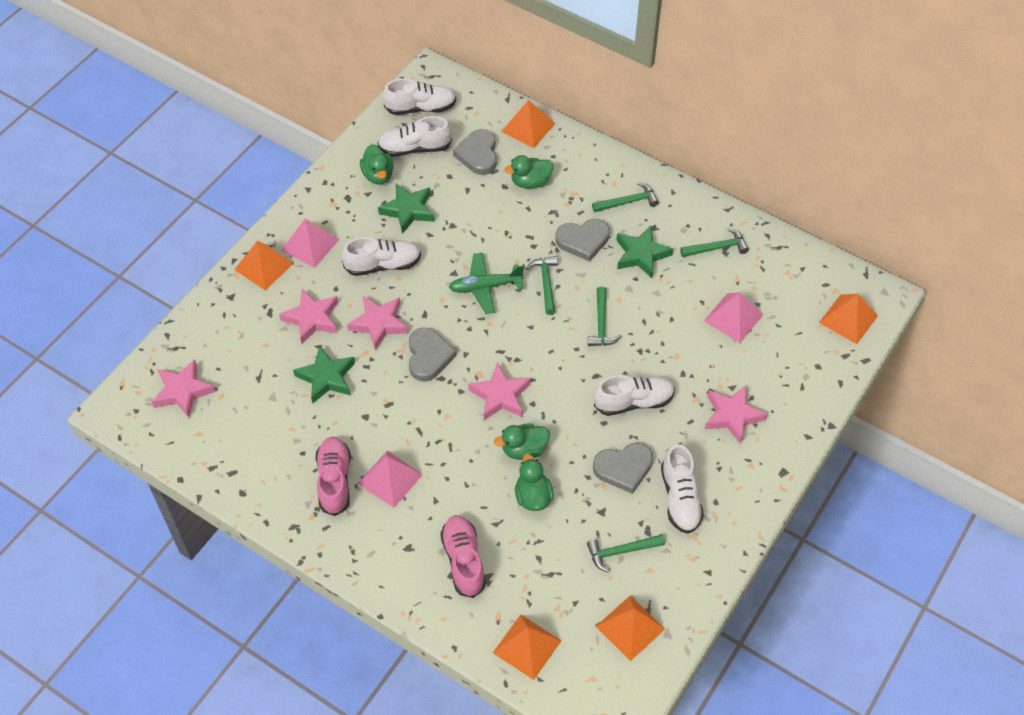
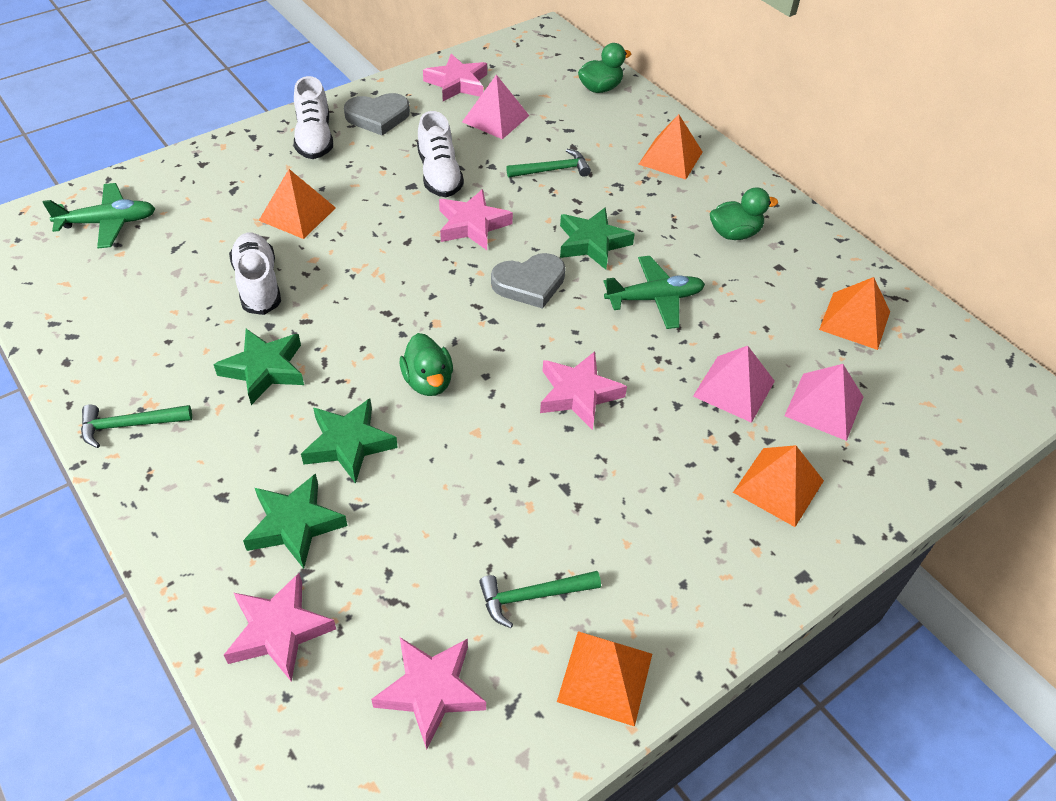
green duck: 4 -> 3
green hammer: 5 -> 3
green plane: 1 -> 2
green star: 3 -> 4
grey heart: 4 -> 2
pink shoe: 2 -> 0
white shoe: 5 -> 3

